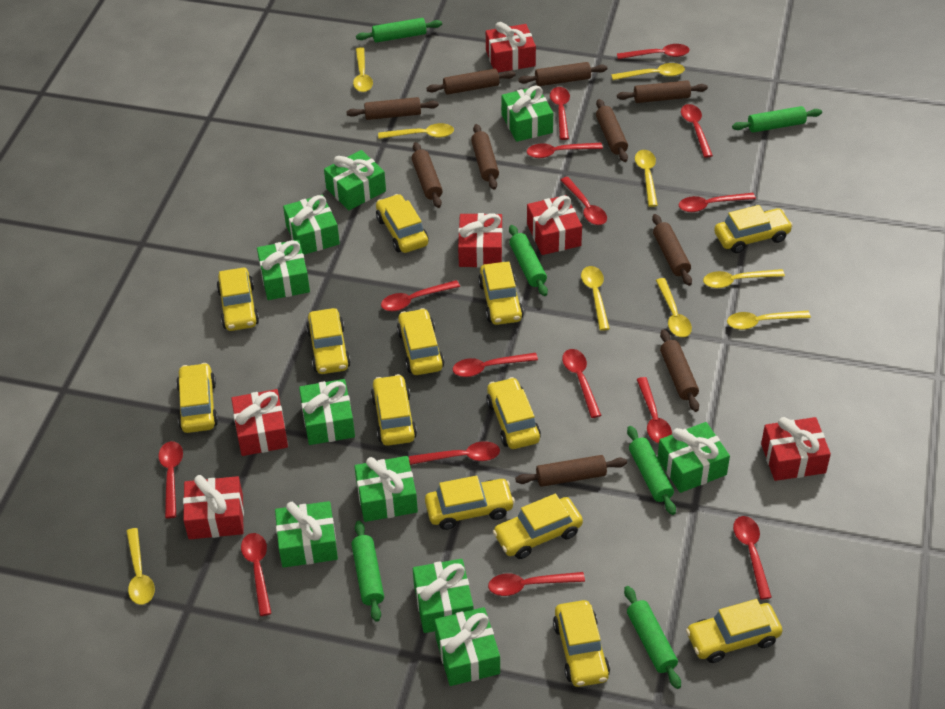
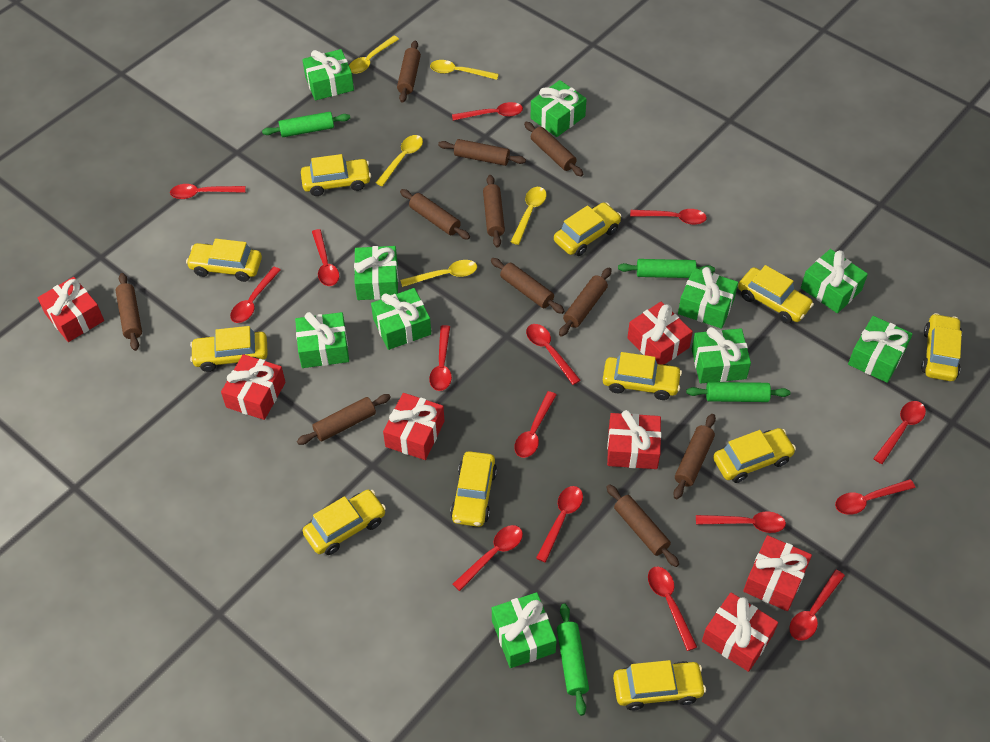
brown rolling pin: 10 -> 11
green rolling pin: 6 -> 4
red gift: 6 -> 7
yellow car: 13 -> 11
yellow spoon: 9 -> 5

